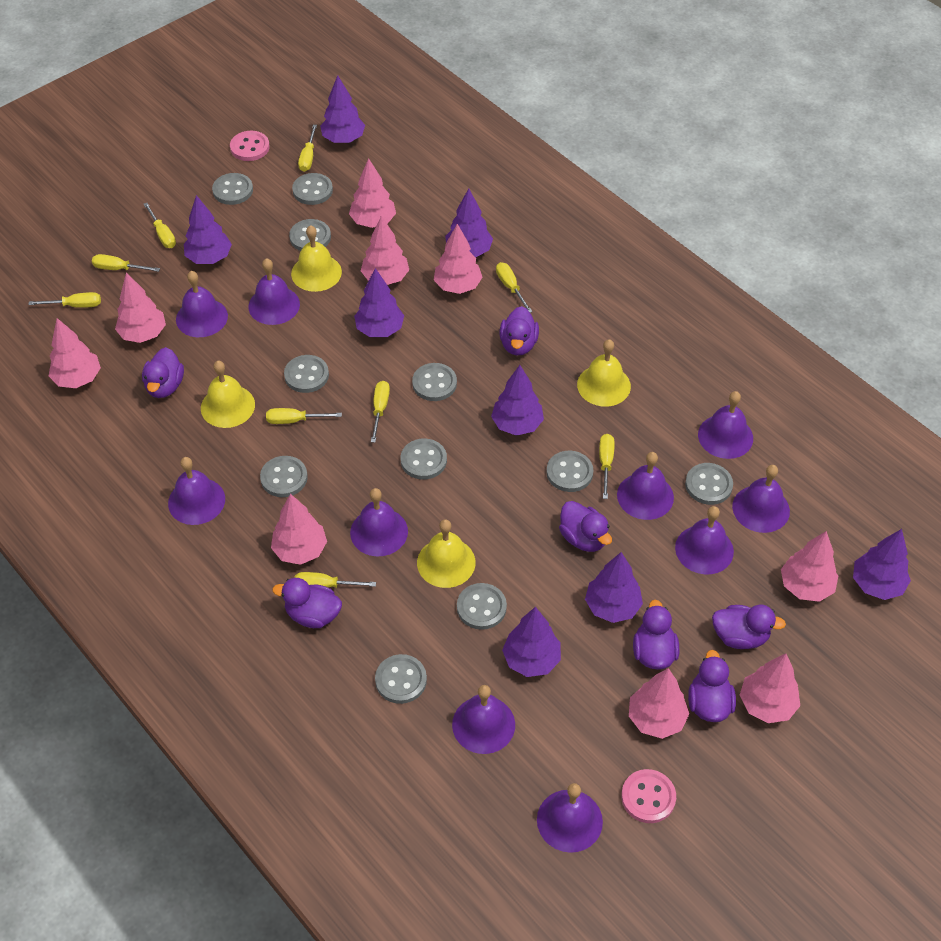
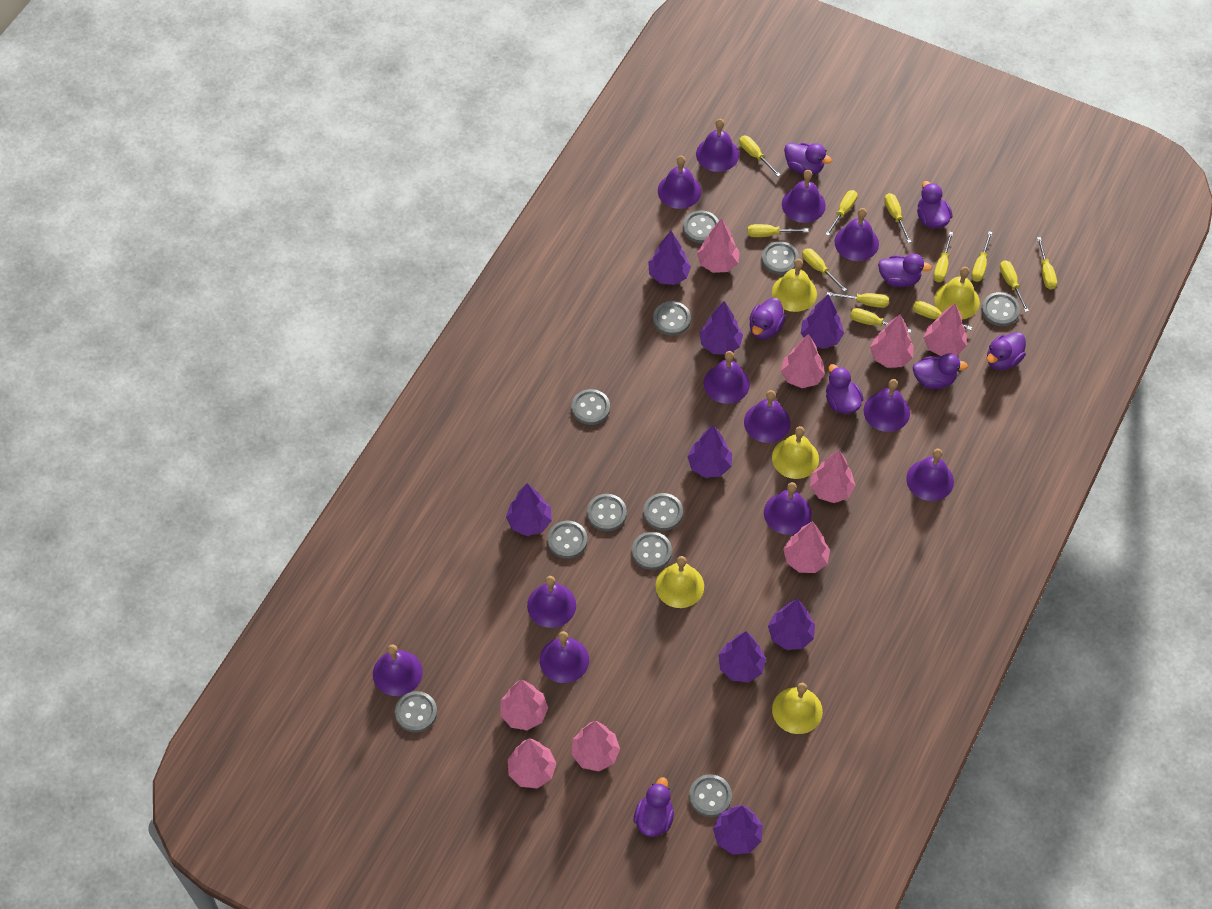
pink button: 2 -> 0
purple bell: 10 -> 12
purple duck: 7 -> 8
yellow bell: 4 -> 5
yellow screwdriver: 9 -> 12

